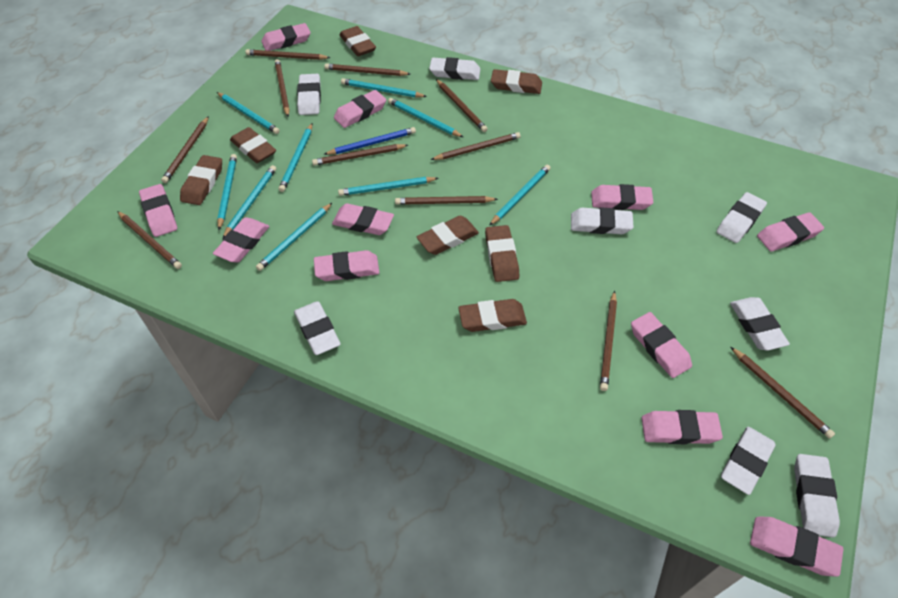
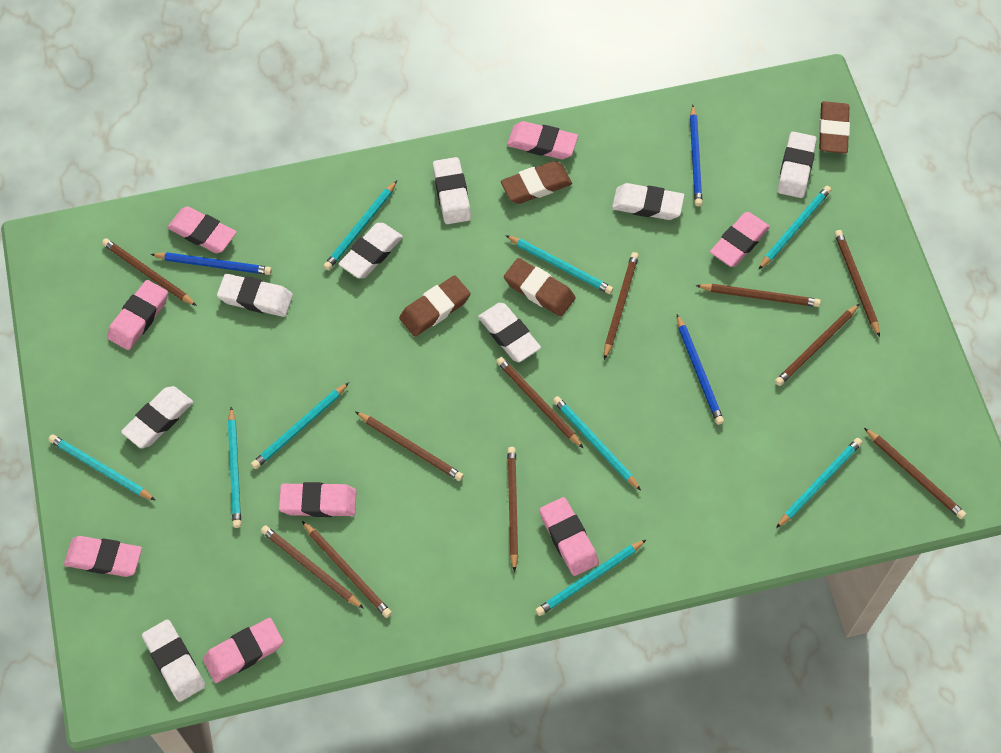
blue pencil: 1 -> 3
brown eraser: 7 -> 4
pink eraser: 11 -> 8

